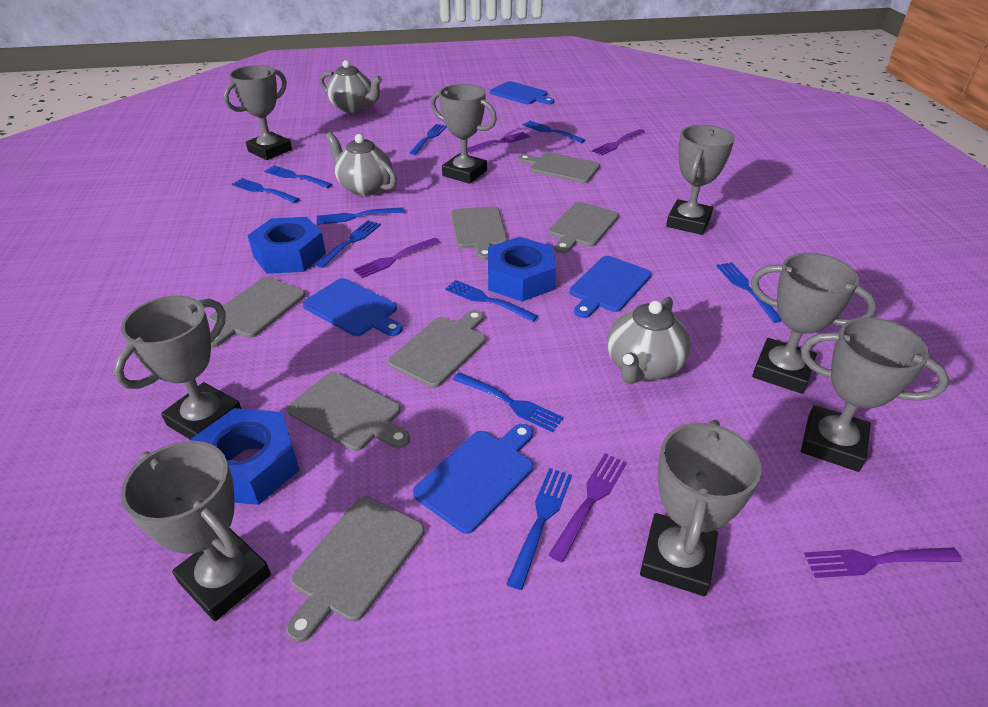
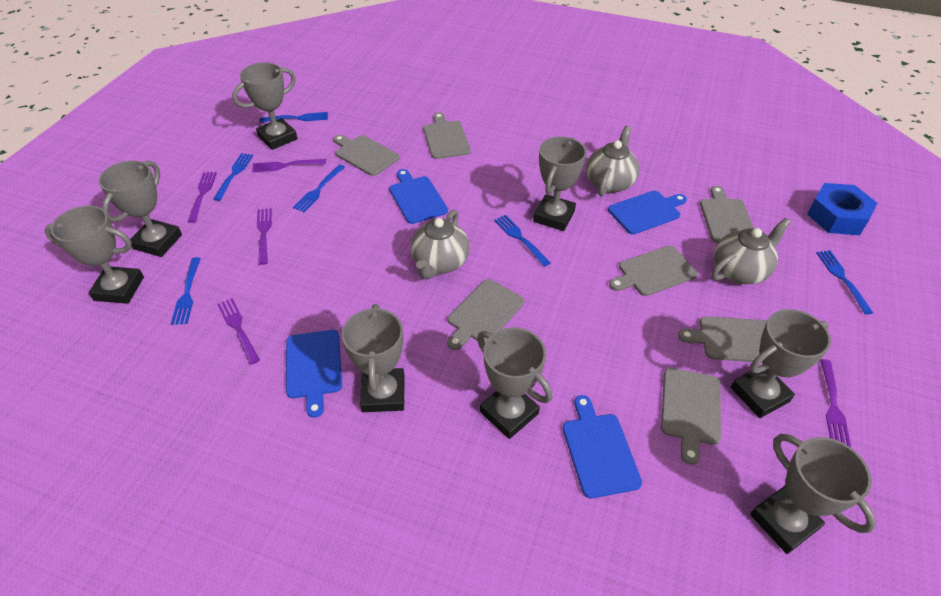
blue fork: 10 -> 6
blue nut: 3 -> 1

